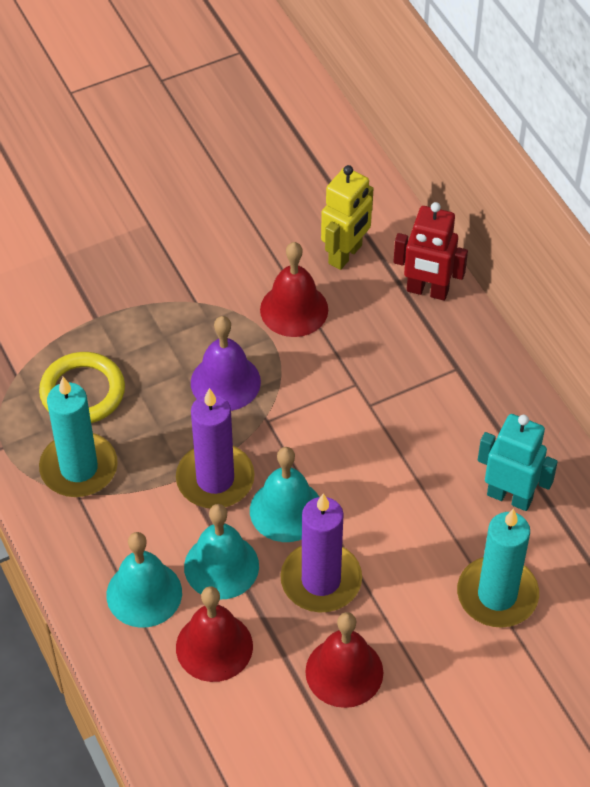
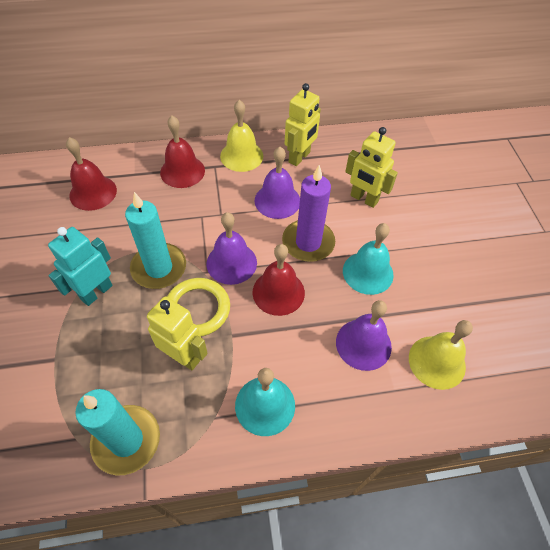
purple bell: 1 -> 3
purple candle: 2 -> 1
red robot: 1 -> 0
turquoise bell: 3 -> 2
yellow bell: 0 -> 2
yellow robot: 1 -> 3

